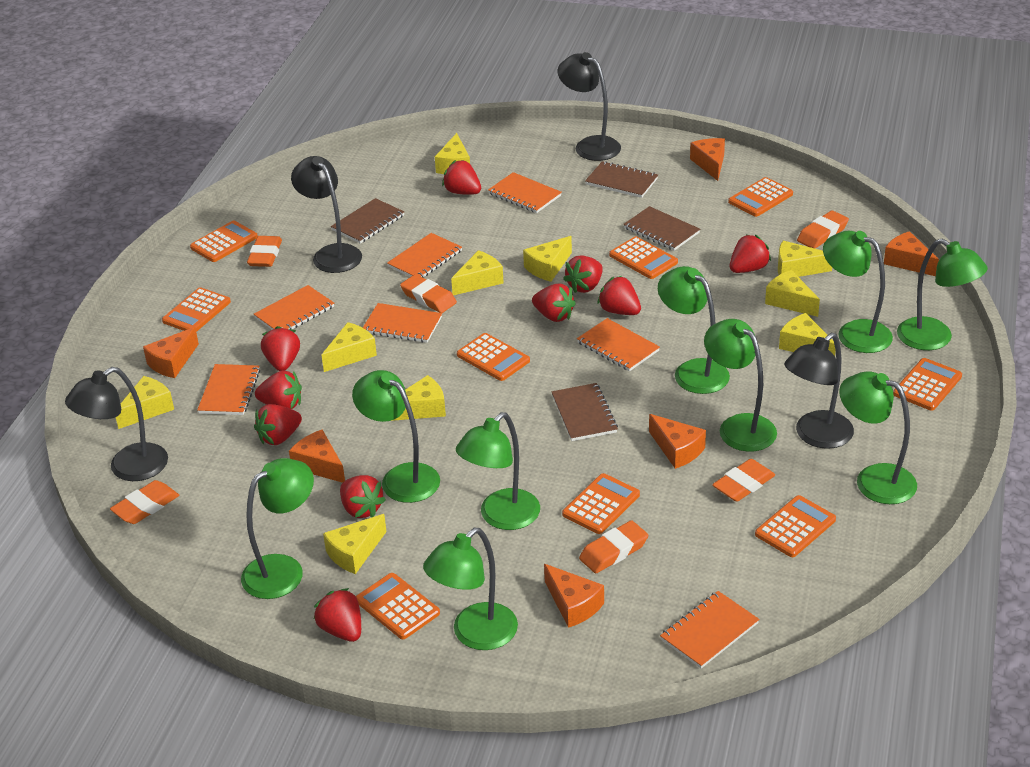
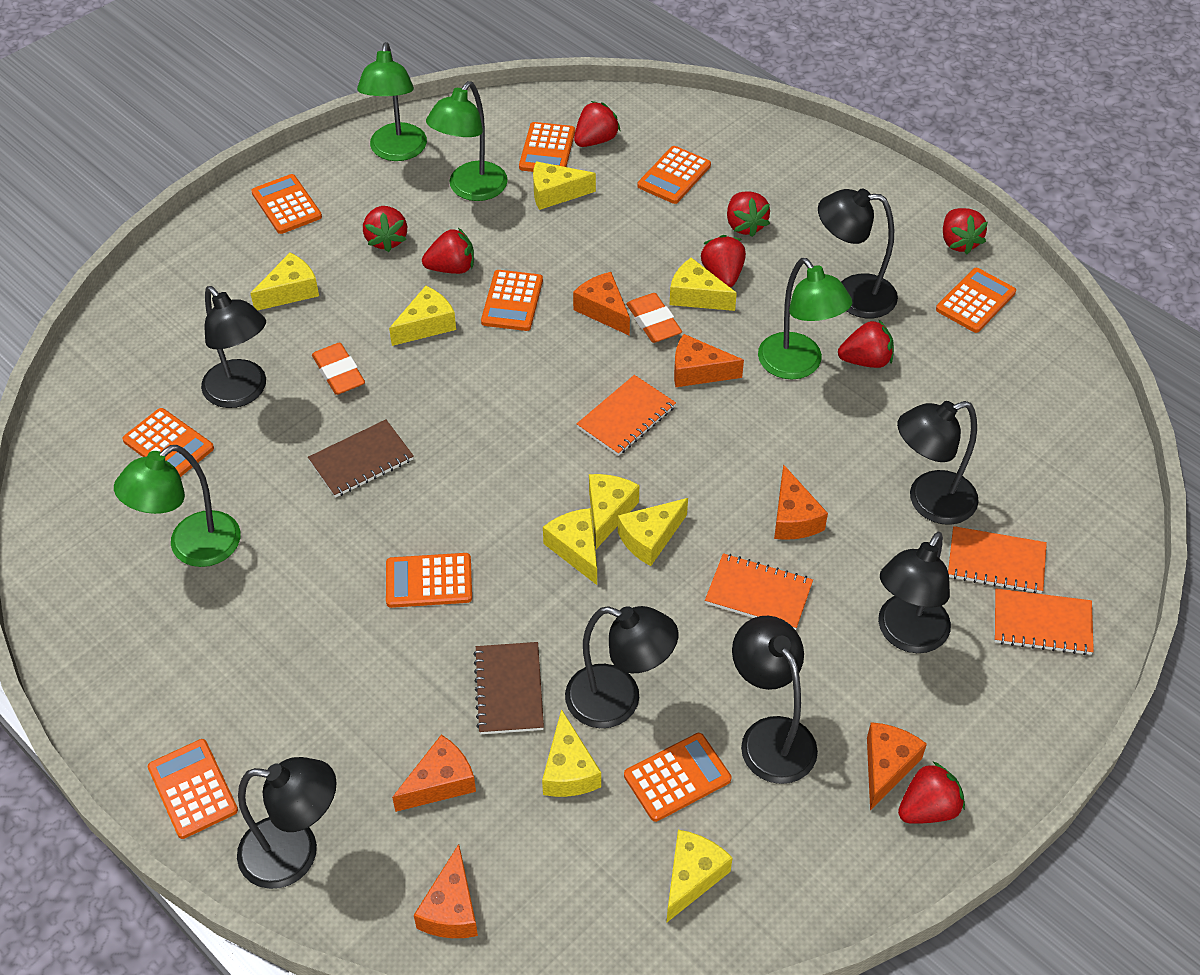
black lamp: 4 -> 7
brown notebook: 4 -> 2
green lamp: 9 -> 4
orange eraser: 6 -> 2
orange notebook: 7 -> 4
red strawberry: 10 -> 8
yellow cheese: 10 -> 9

